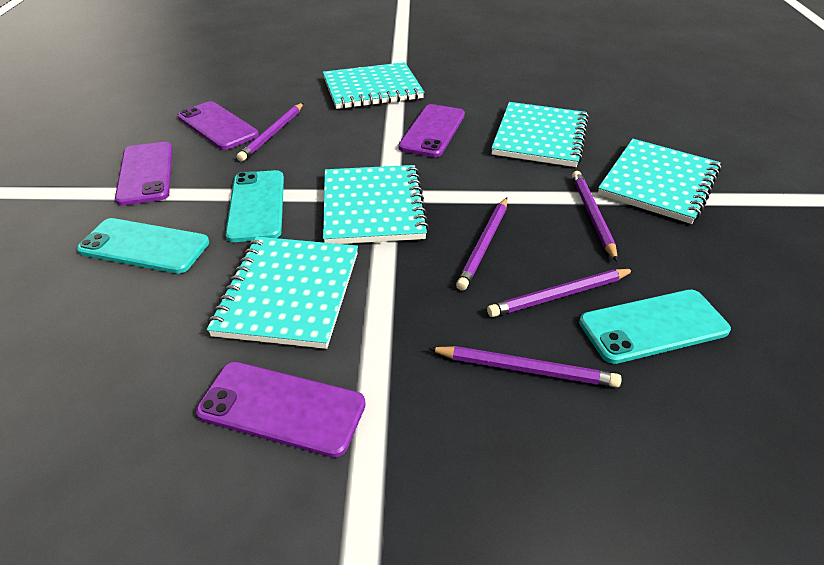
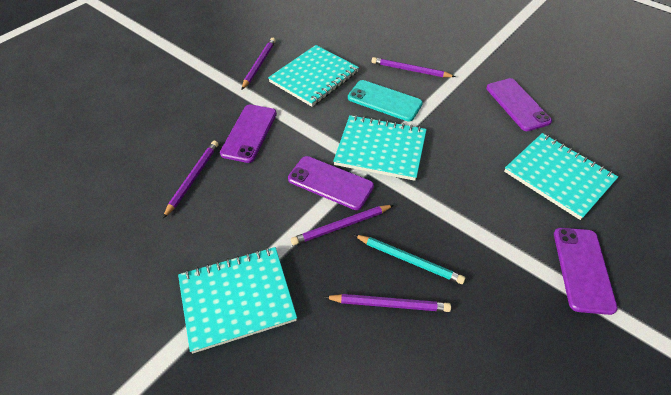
turquoise notebook: 5 -> 4
turquoise pencil: 0 -> 1
turquoise phone: 3 -> 1

